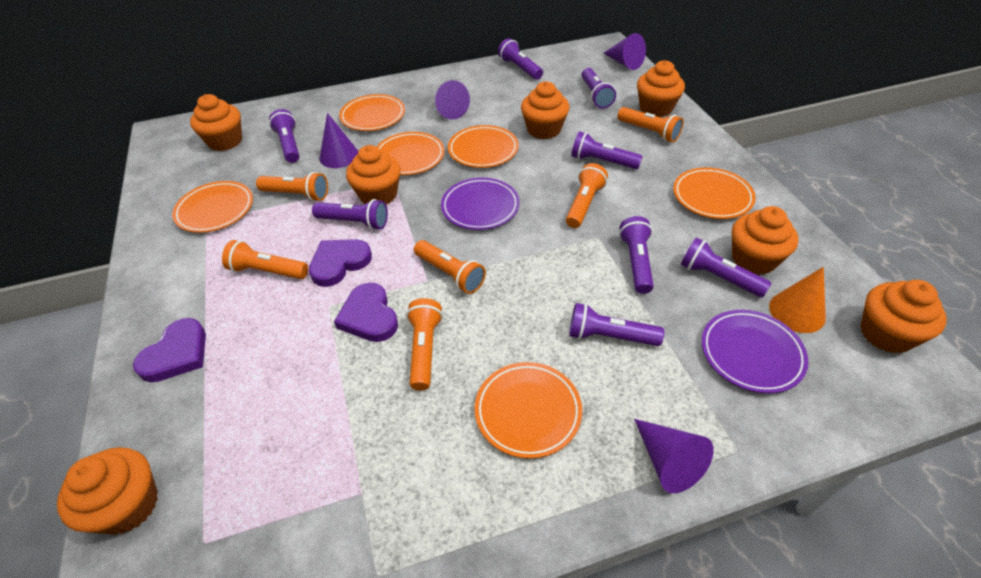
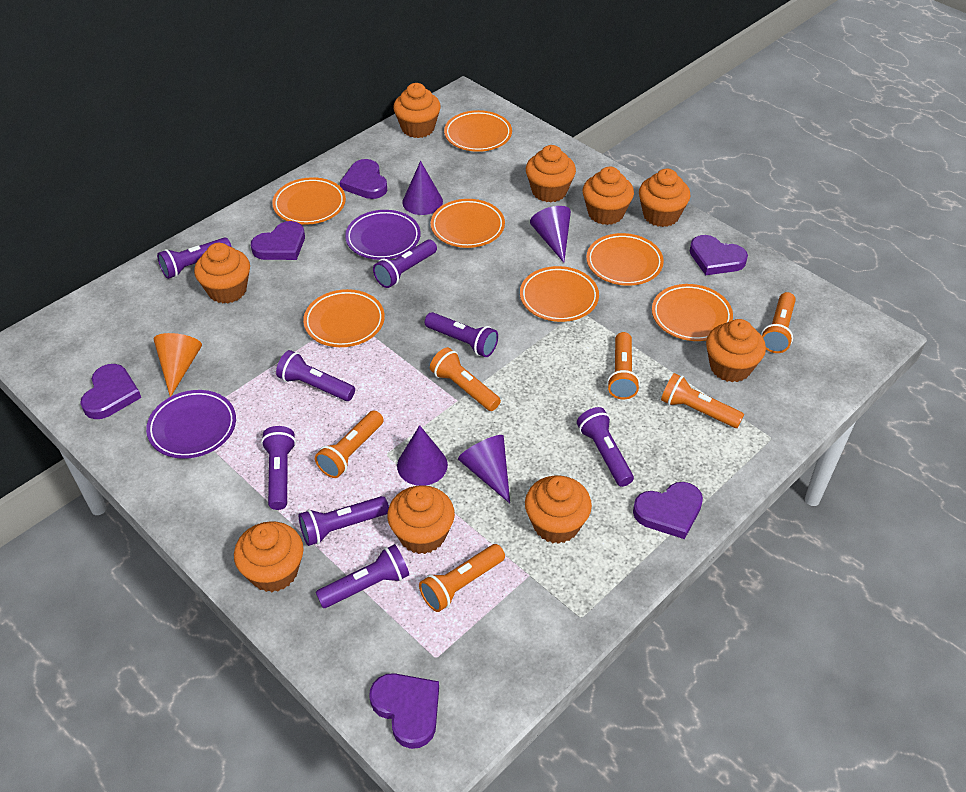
orange cupcake: 7 -> 9
orange plate: 6 -> 7
purple heart: 3 -> 6

